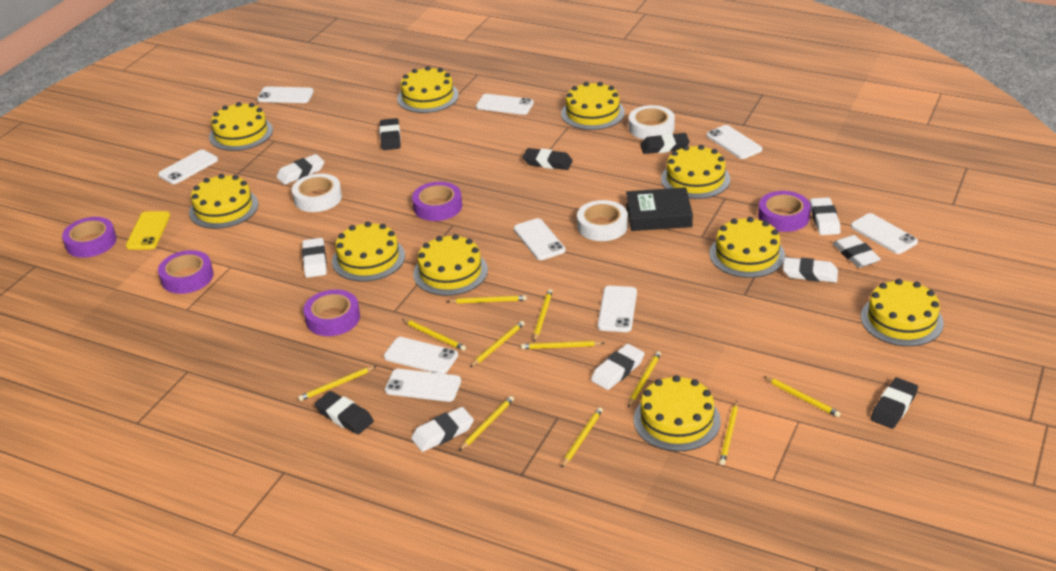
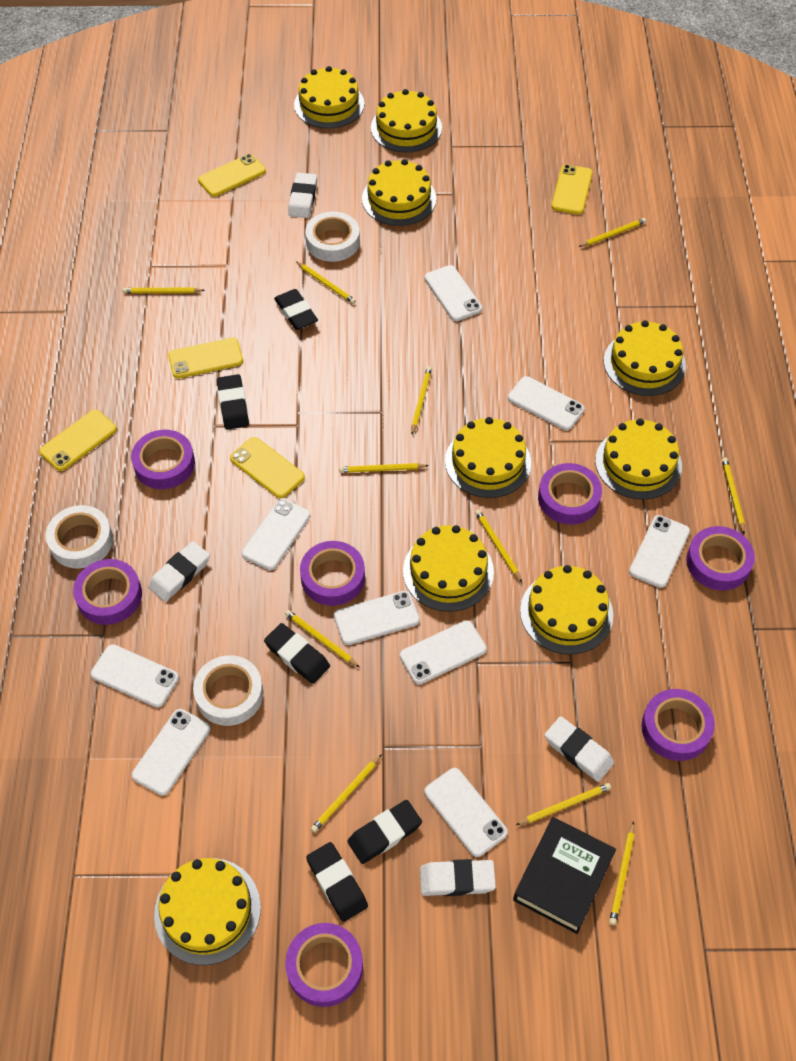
purple tape: 5 -> 7
white eraser: 7 -> 4
yellow cake: 10 -> 9
yellow phone: 1 -> 5

